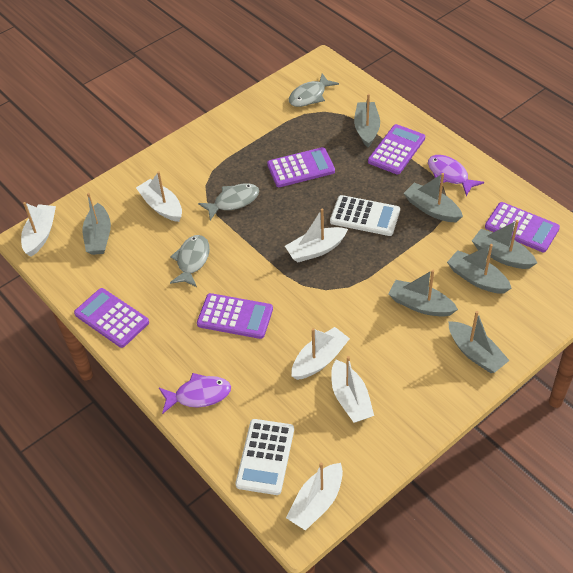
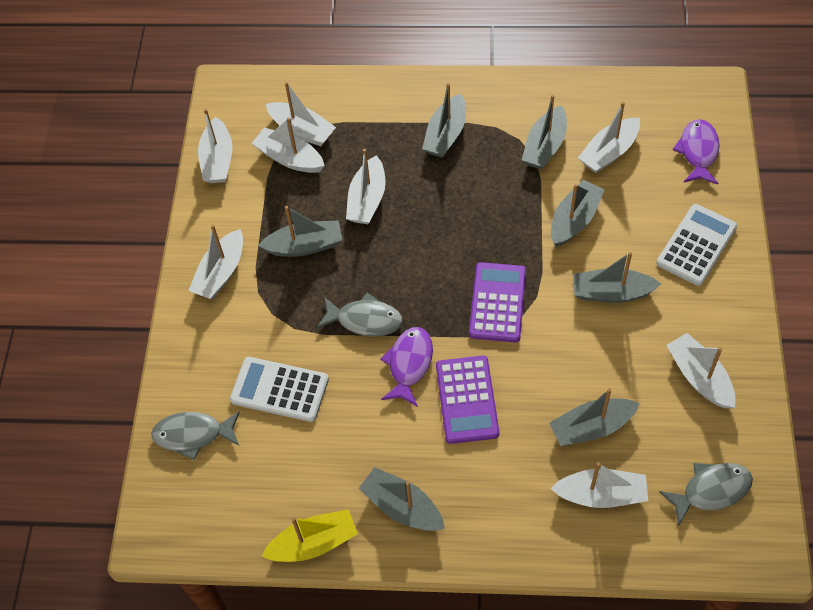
purple calculator: 5 -> 2
white boat: 6 -> 8
yellow boat: 0 -> 1

